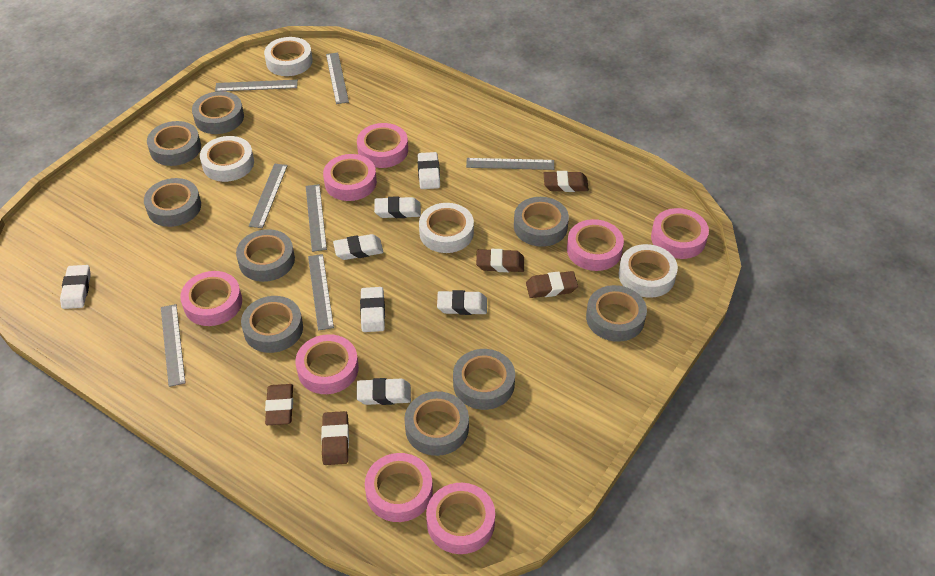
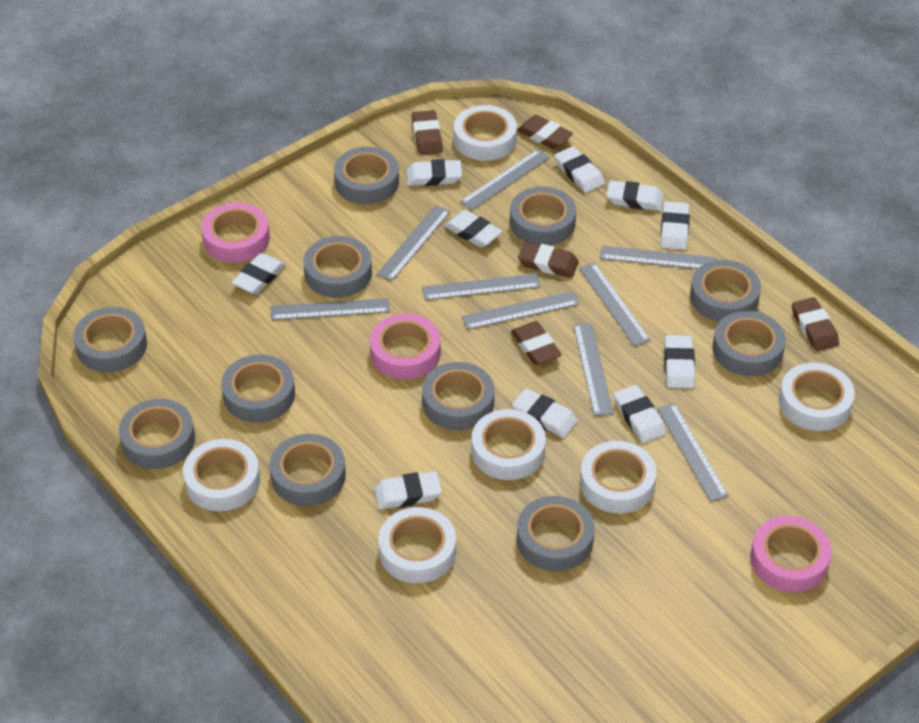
grey ruler: 7 -> 9
grey tape: 9 -> 11
pink tape: 8 -> 3
white eraser: 7 -> 10
white tape: 4 -> 6

